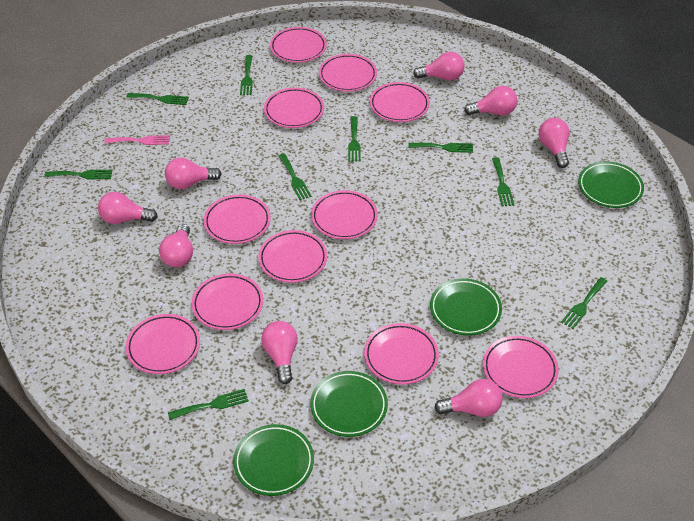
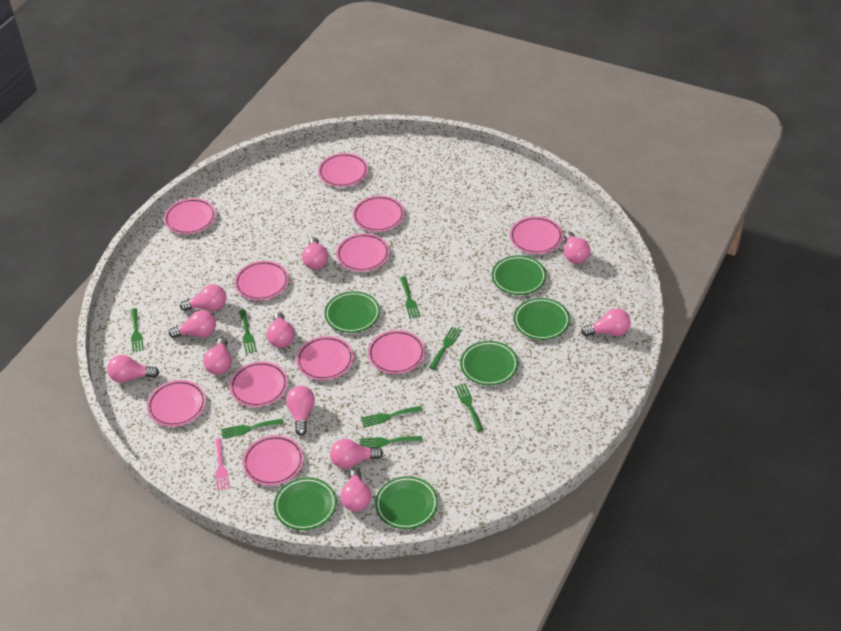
green fork: 9 -> 8
green plate: 4 -> 6
pink light bulb: 8 -> 11

